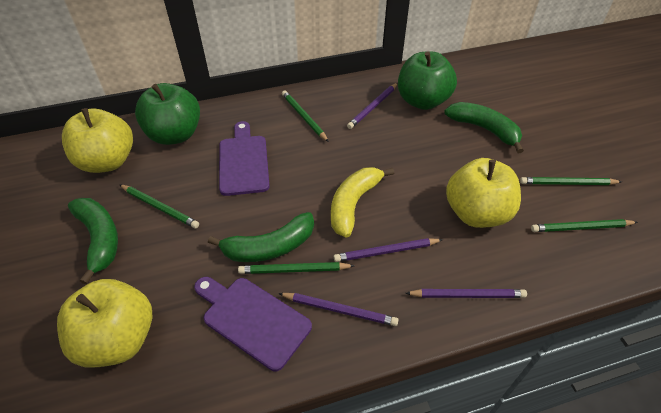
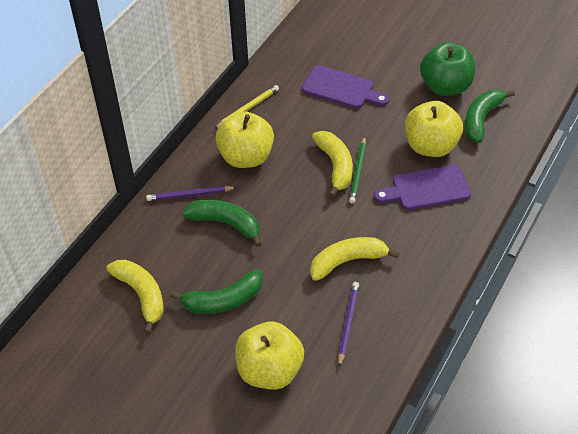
green apple: 2 -> 1
green pencil: 5 -> 1
purple pencil: 4 -> 2
yellow banana: 1 -> 3
yellow pencil: 0 -> 1

